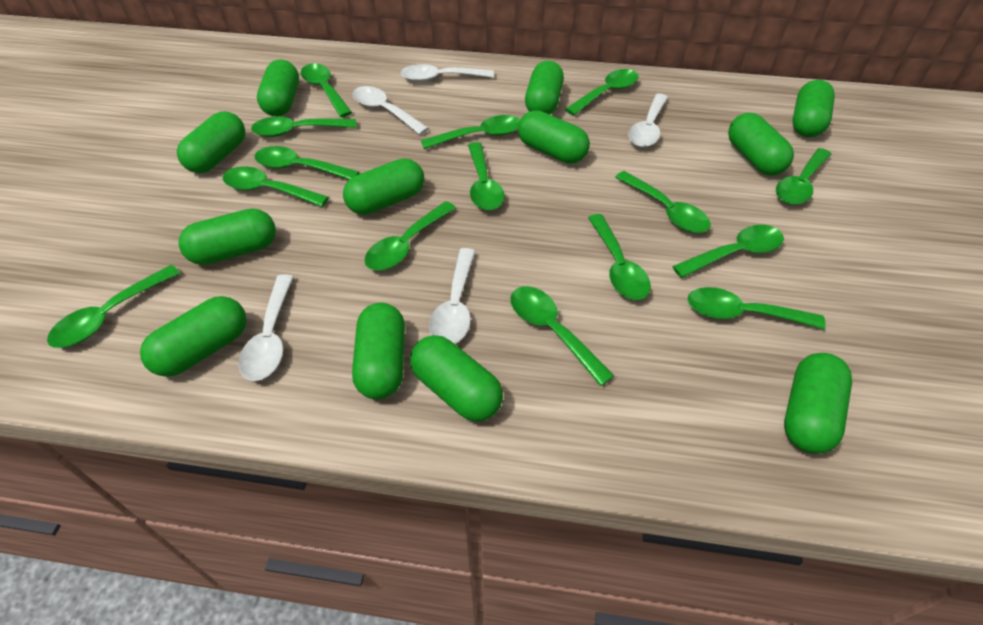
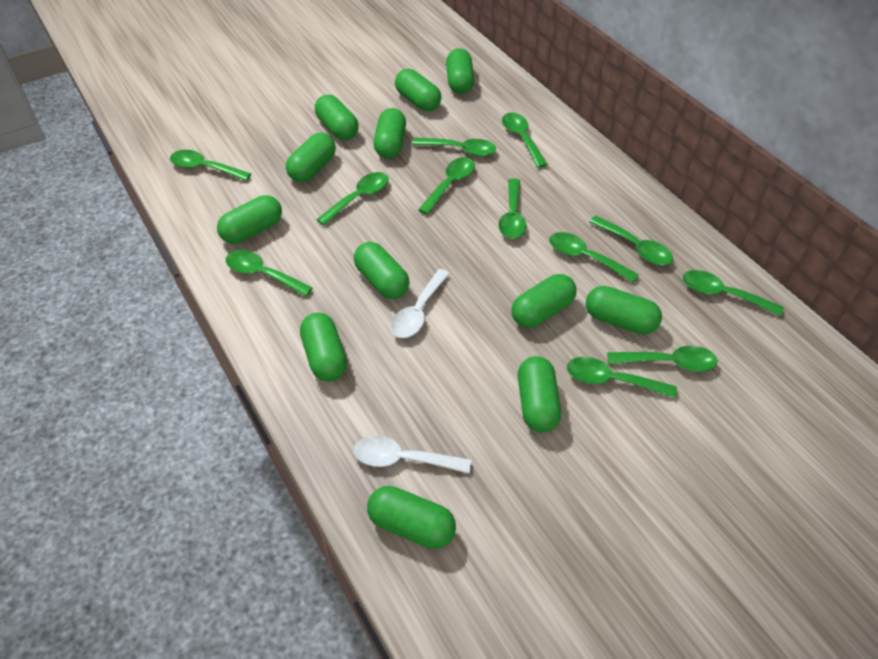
green spoon: 15 -> 12
white spoon: 5 -> 2

